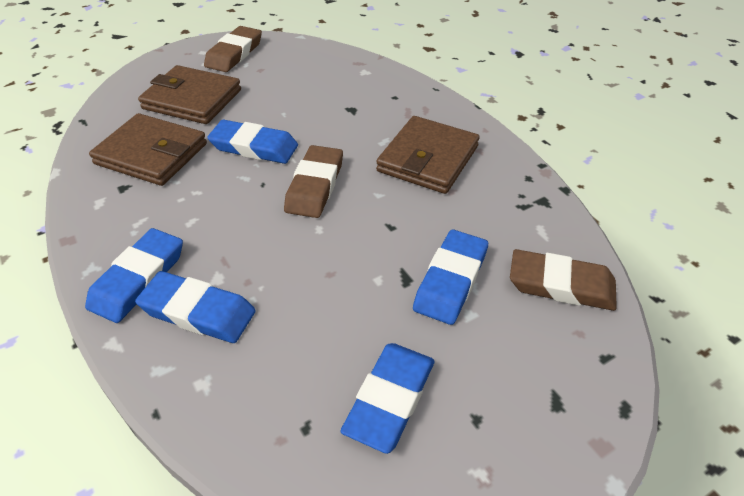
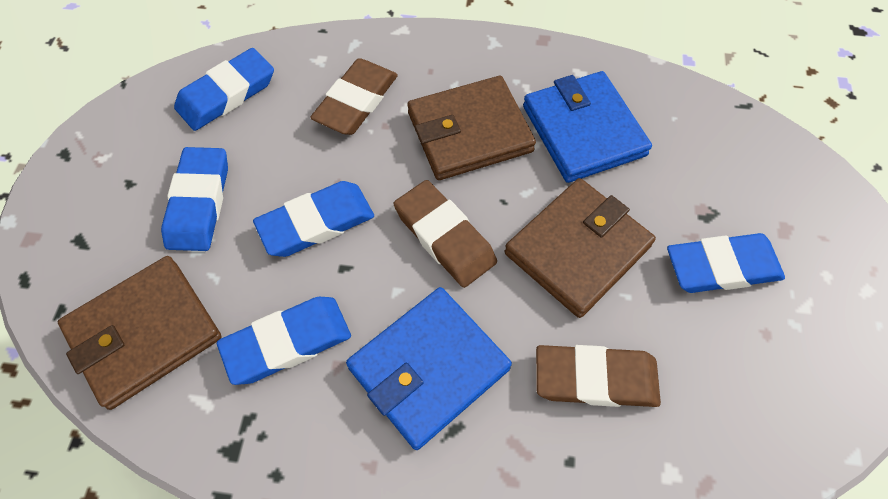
blue wallet: 0 -> 2

